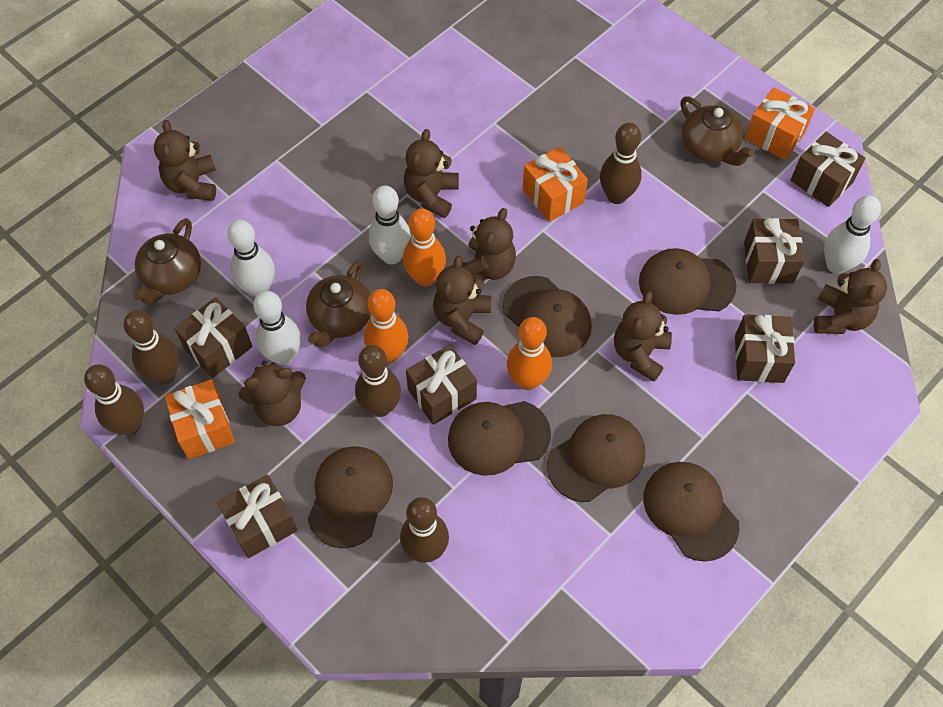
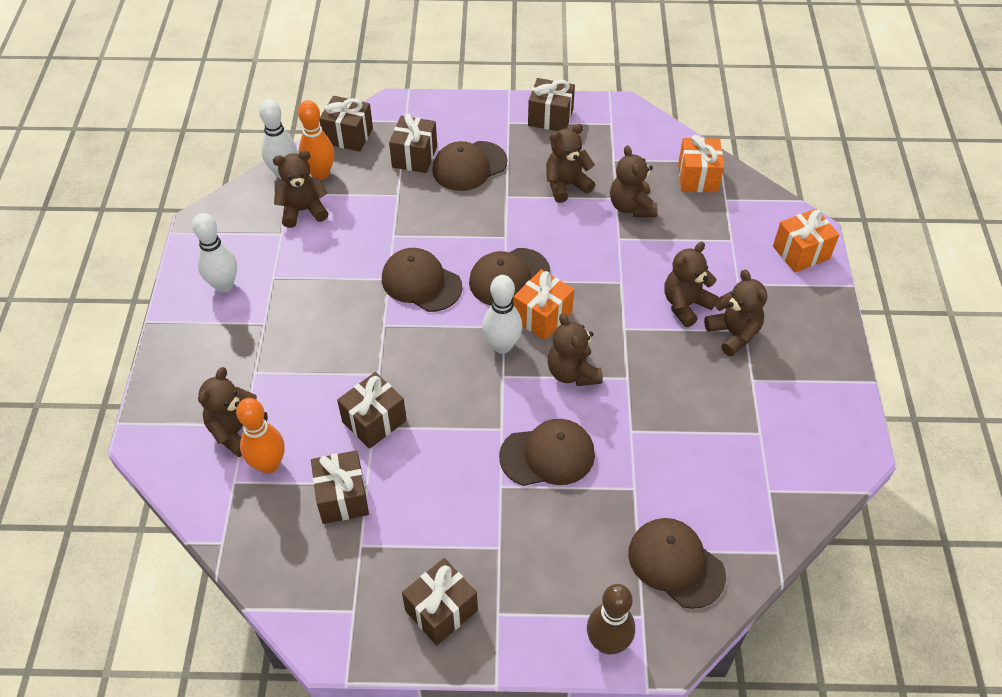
brown bowling pin: 5 -> 1
brown cap: 6 -> 5
brown teapot: 3 -> 0
orange bowling pin: 3 -> 2
white bowling pin: 4 -> 3

